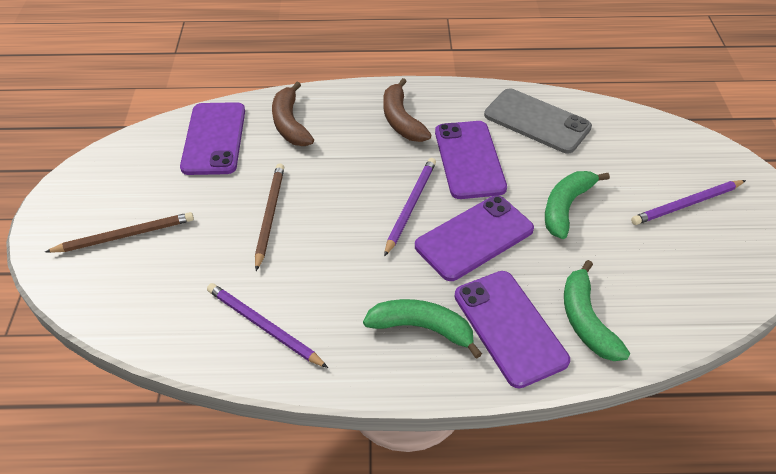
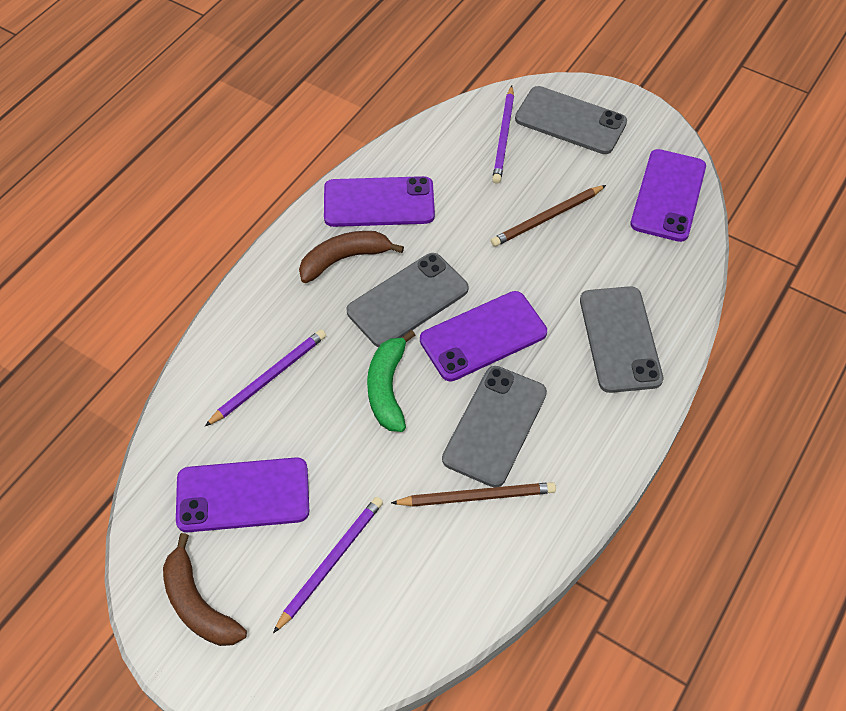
green banana: 3 -> 1
grey phone: 1 -> 4

